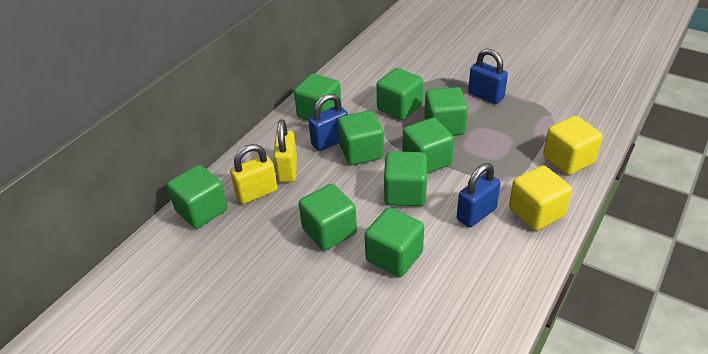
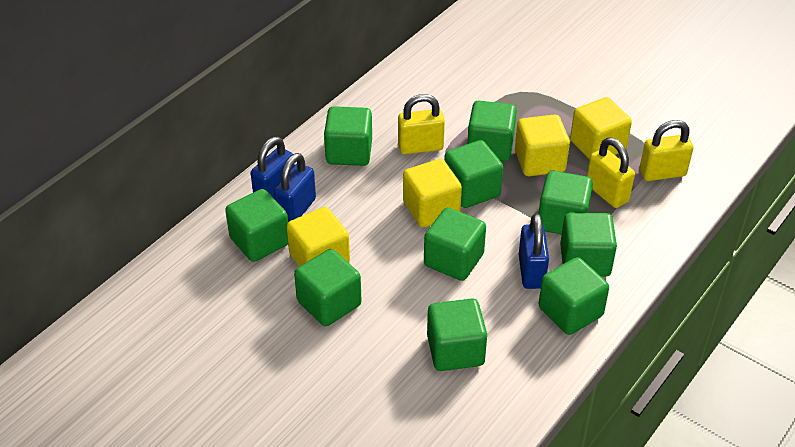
green cube: 9 -> 10
yellow cube: 2 -> 4
yellow padlock: 2 -> 3

